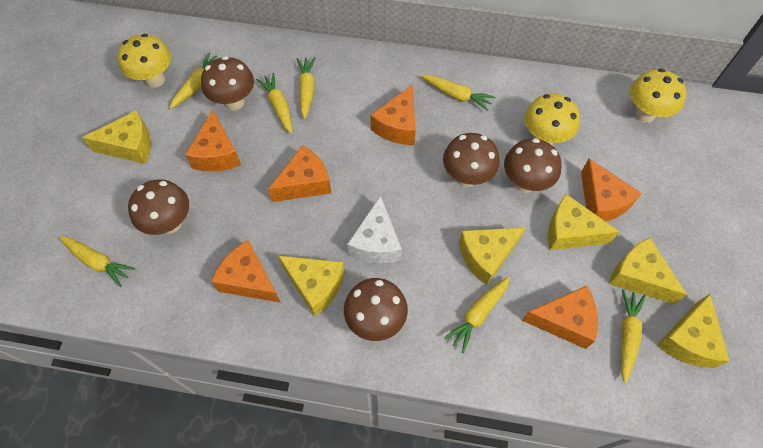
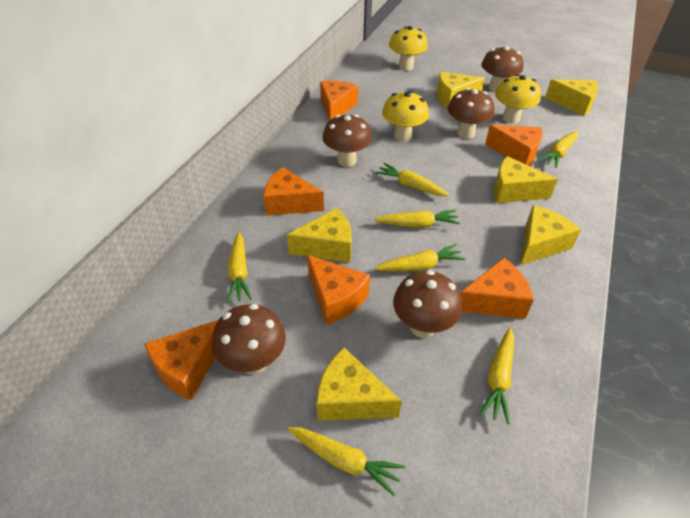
white cheese: 1 -> 0

